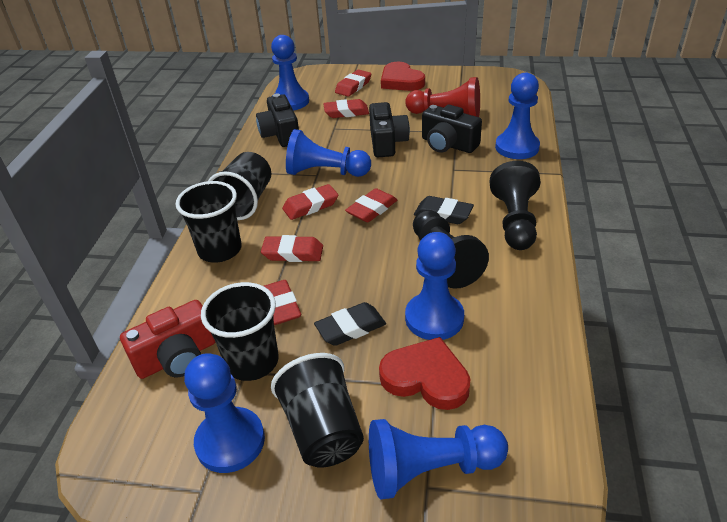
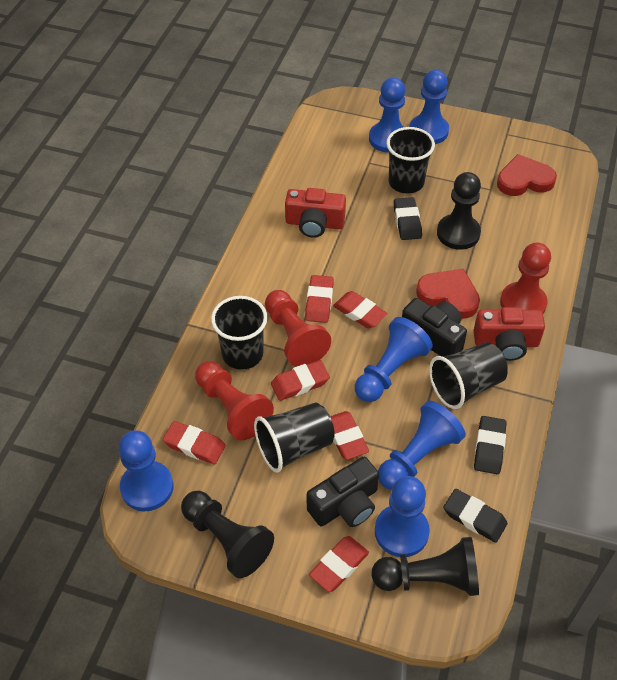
black camera: 3 -> 2
black eraser: 2 -> 3
black pawn: 2 -> 3
red camera: 1 -> 2
red pawn: 1 -> 3

